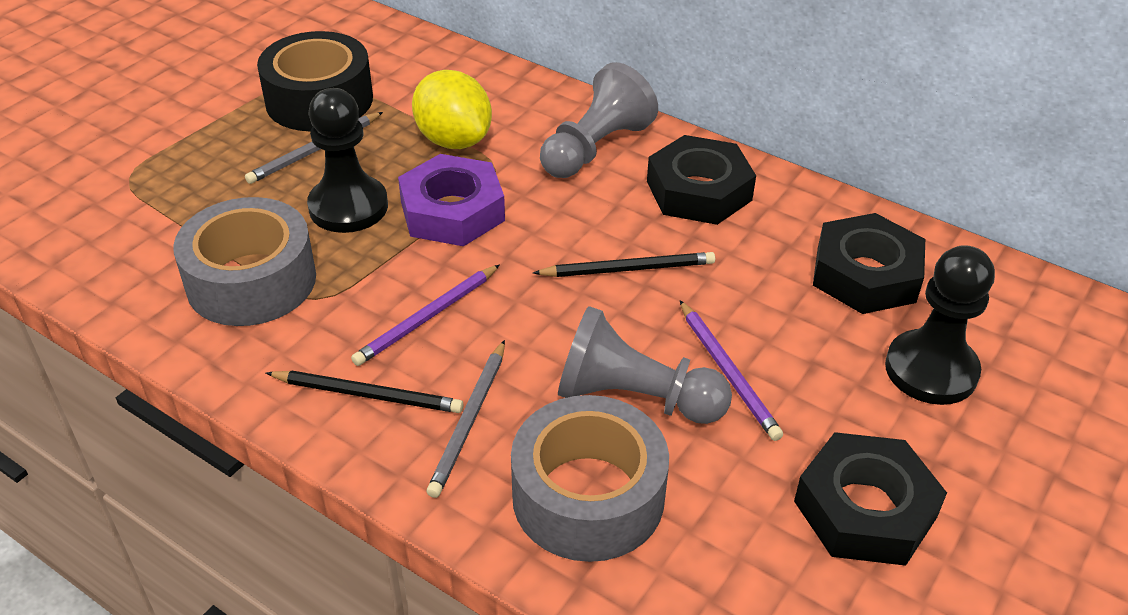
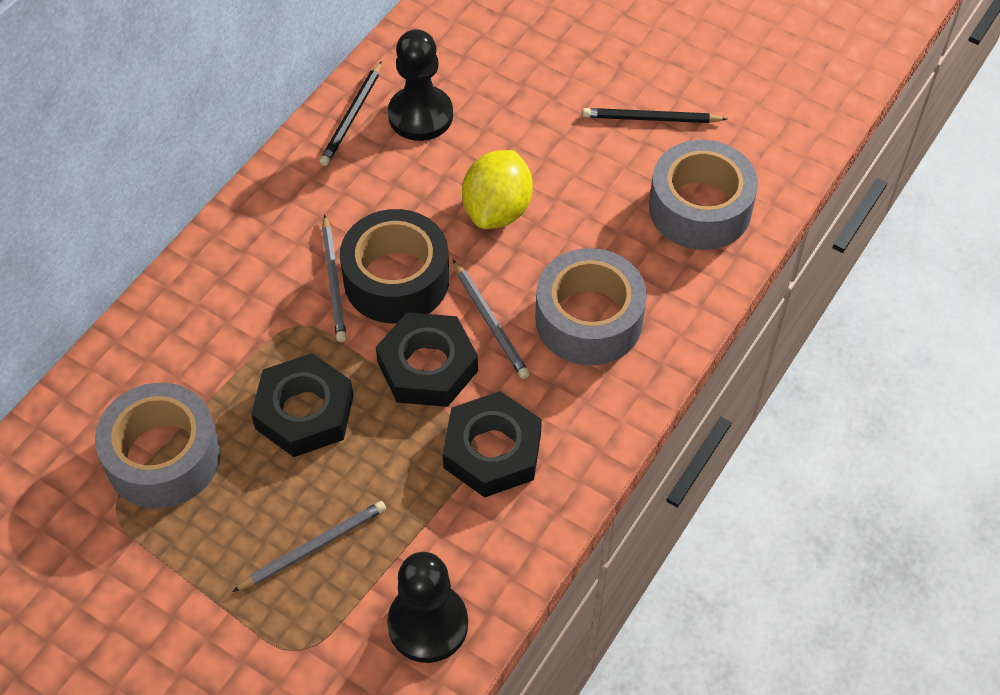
grey pawn: 2 -> 0
grey pencil: 2 -> 3
grey tape: 2 -> 3
purple nut: 1 -> 0
purple pencil: 2 -> 0

